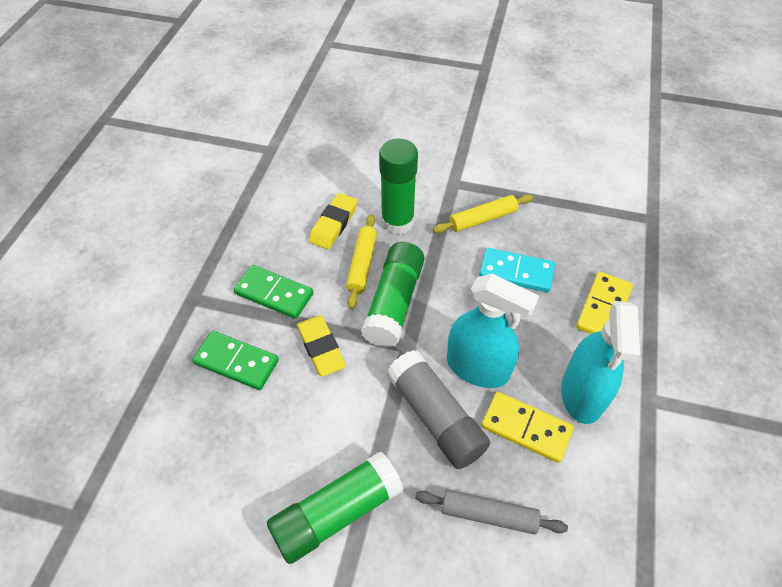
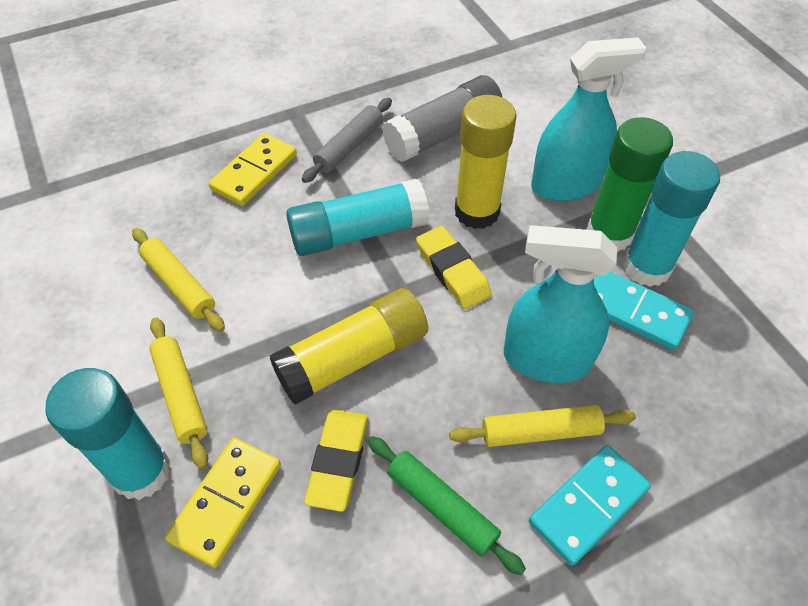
green domino: 2 -> 0
green glue stick: 3 -> 1
green rolling pin: 0 -> 1
turquoise domino: 1 -> 2
turquoise glue stick: 0 -> 3
yellow glue stick: 0 -> 2
yellow rolling pin: 2 -> 3

